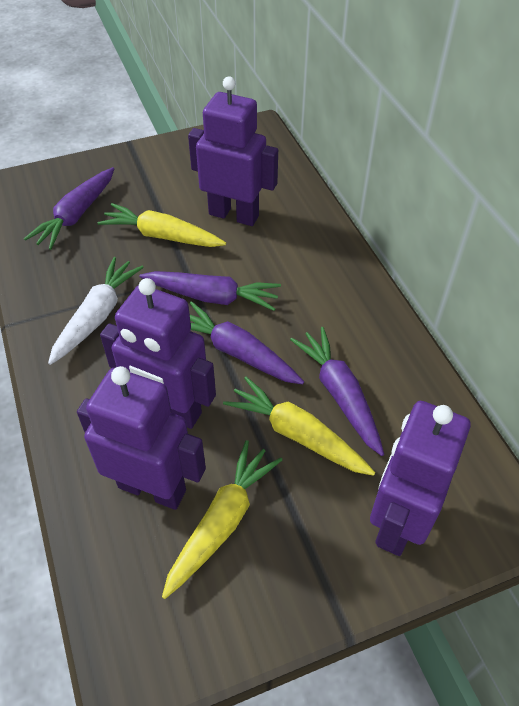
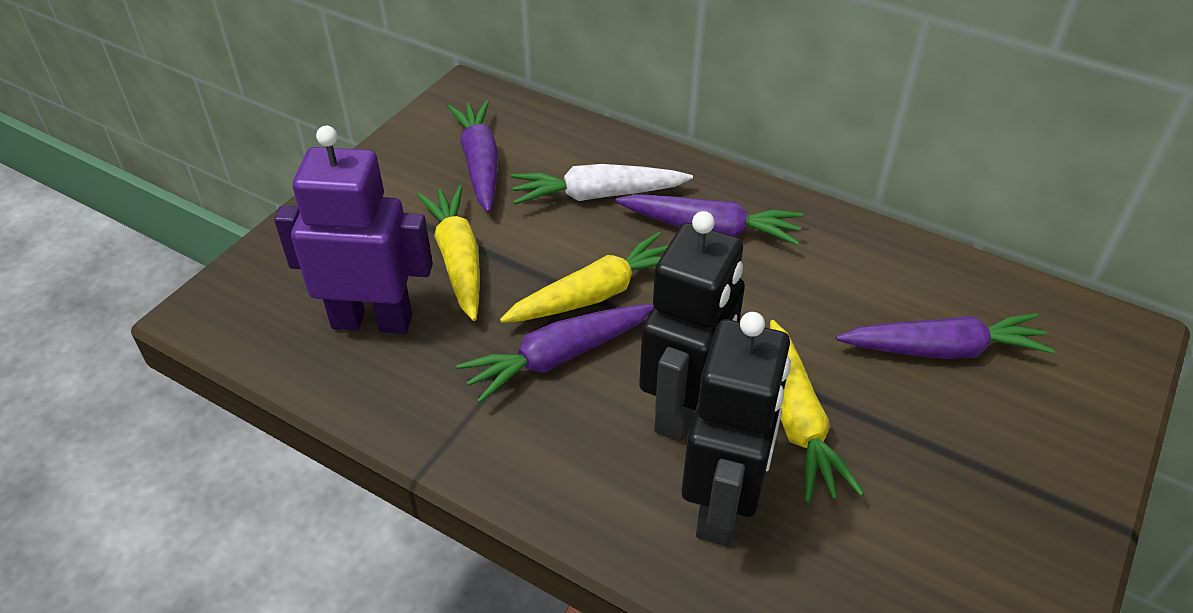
black robot: 0 -> 2
purple robot: 4 -> 1

